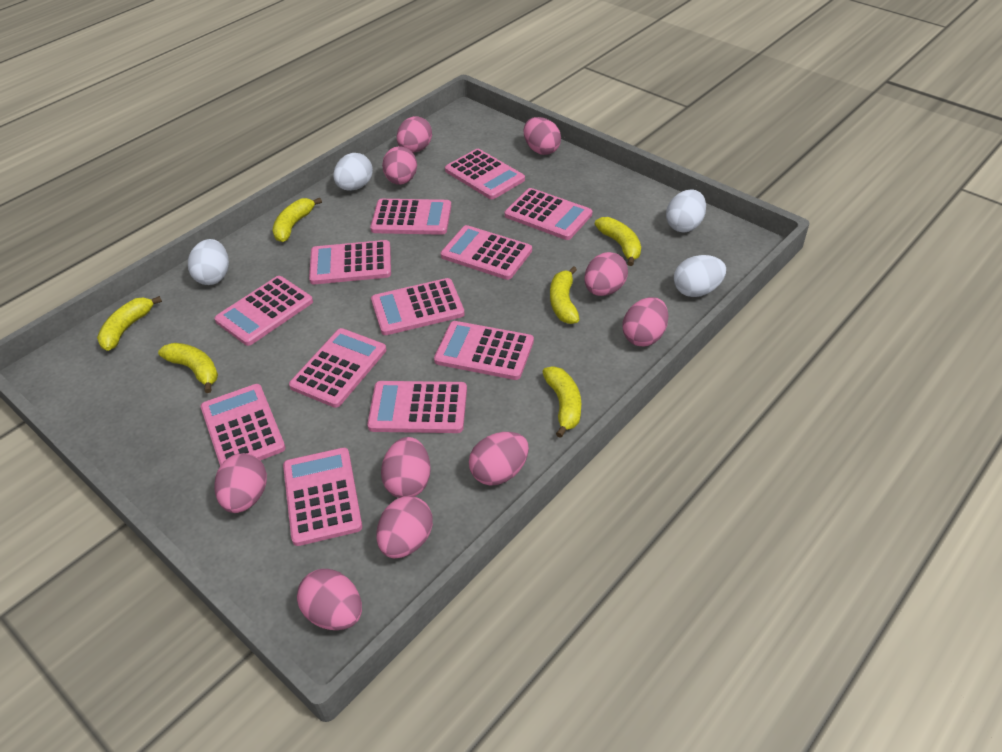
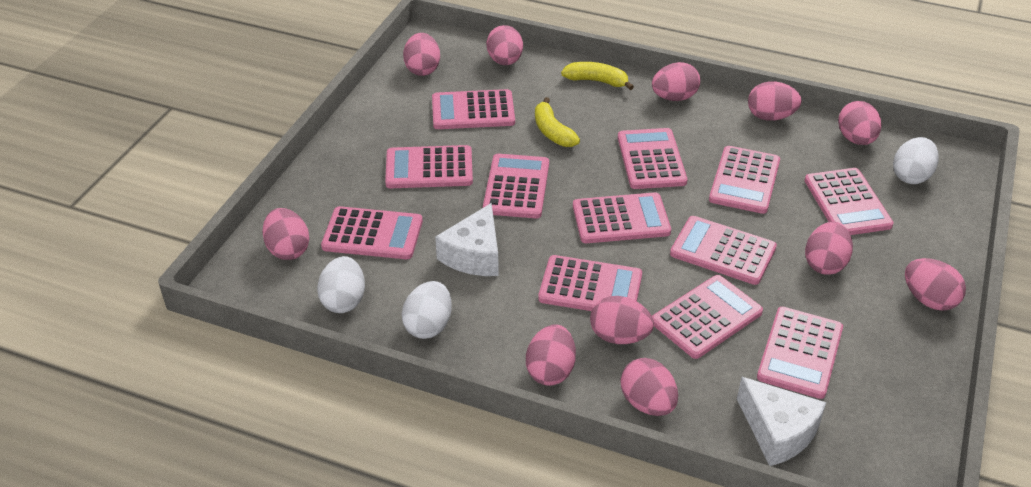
pink egg: 10 -> 11
white cheese: 0 -> 2
white egg: 4 -> 3
yellow banana: 6 -> 2

